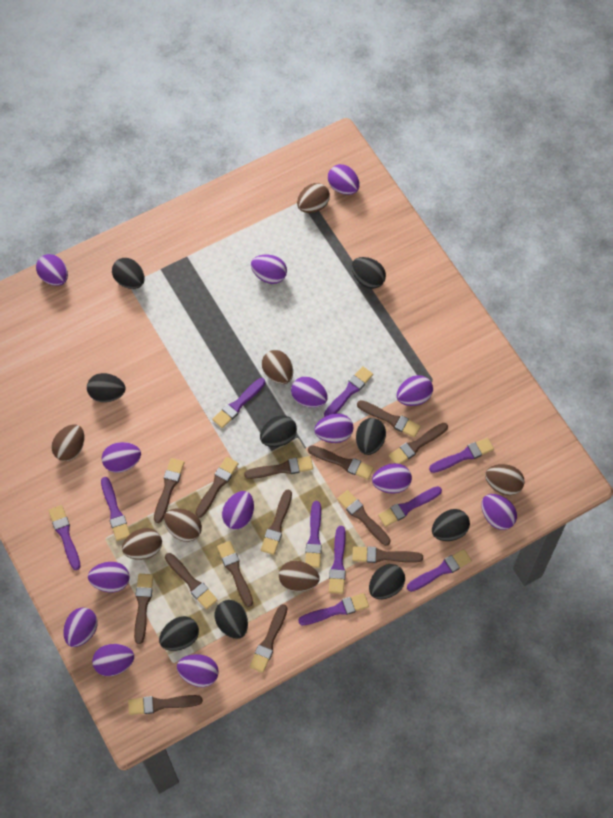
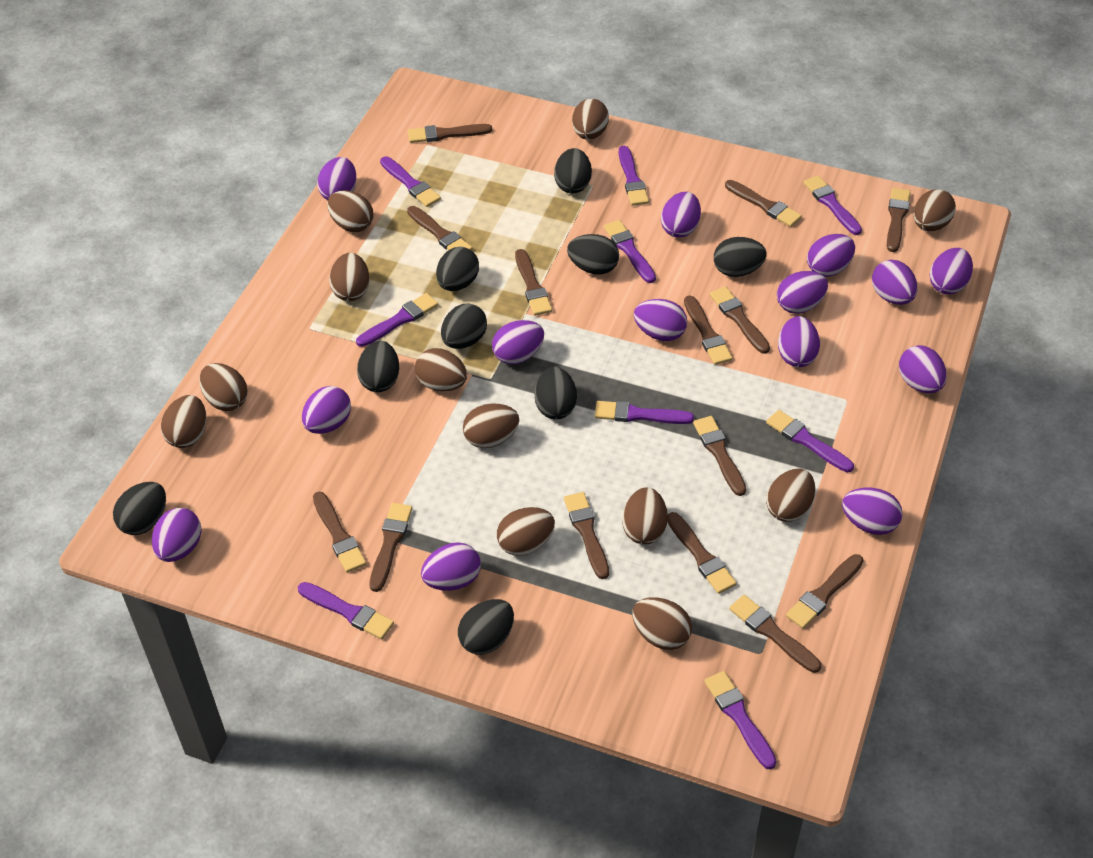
brown egg: 7 -> 12
purple brush: 10 -> 9

